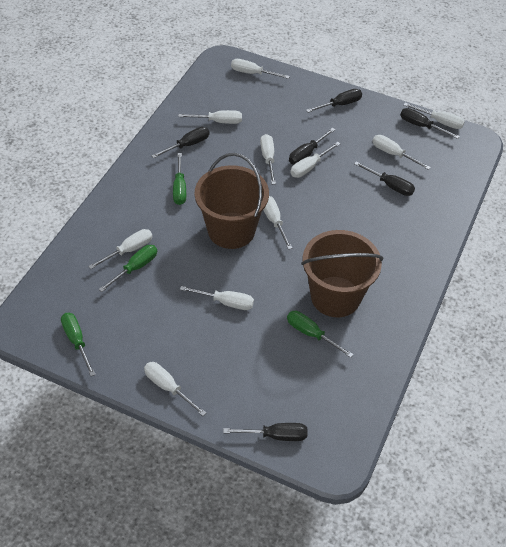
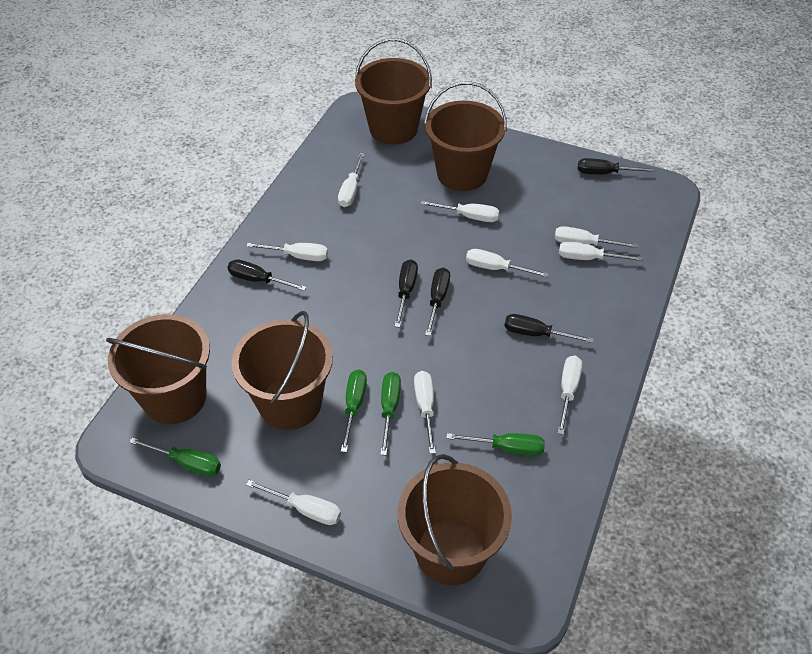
black screwdriver: 6 -> 5
brown bucket: 2 -> 5
white screwdriver: 10 -> 9

